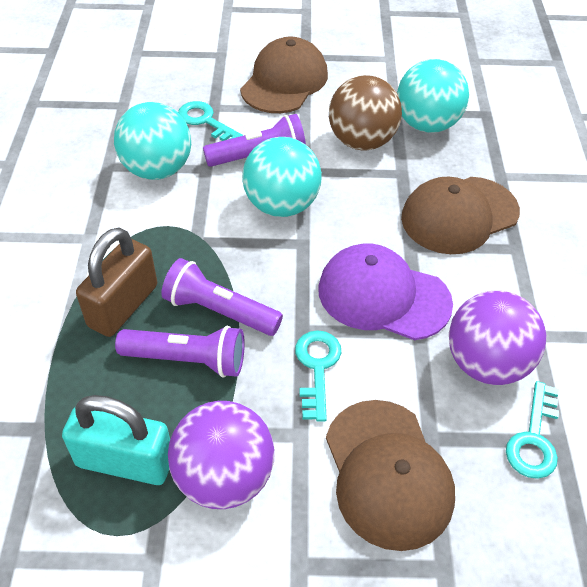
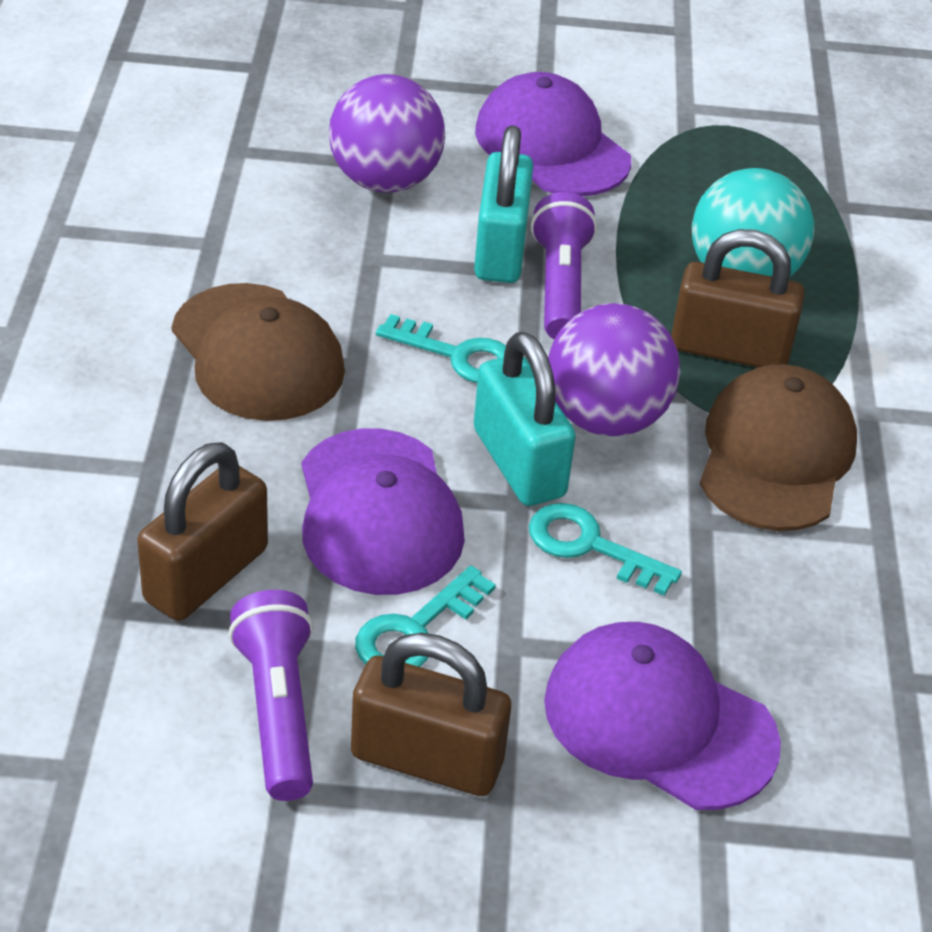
brown ball: 1 -> 0
brown cap: 3 -> 2
brown padlock: 1 -> 3
purple cap: 1 -> 3
purple flashlight: 3 -> 2
turquoise ball: 3 -> 1
turquoise padlock: 1 -> 2

